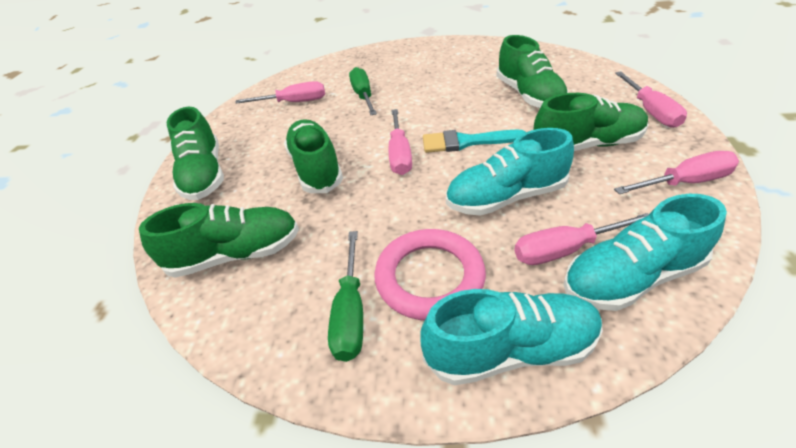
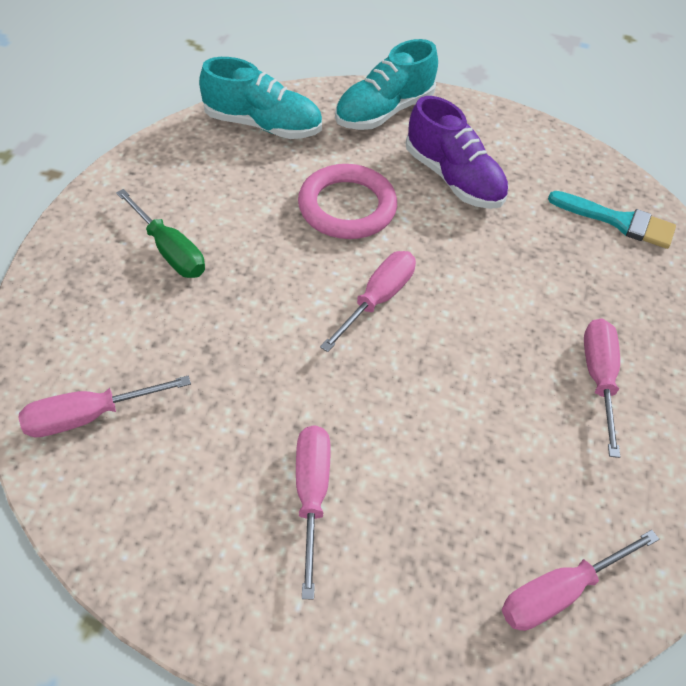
green screwdriver: 2 -> 1
green shoe: 5 -> 0
purple shoe: 0 -> 1
turquoise shoe: 3 -> 2

